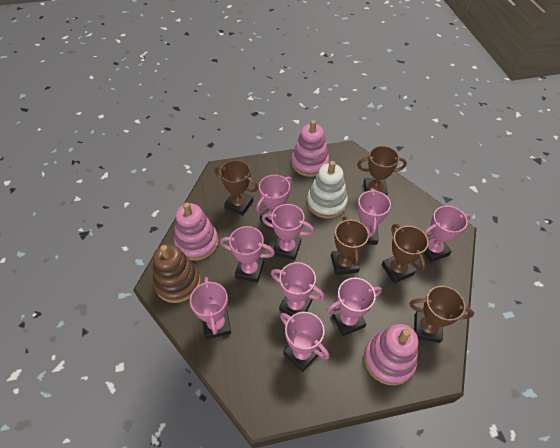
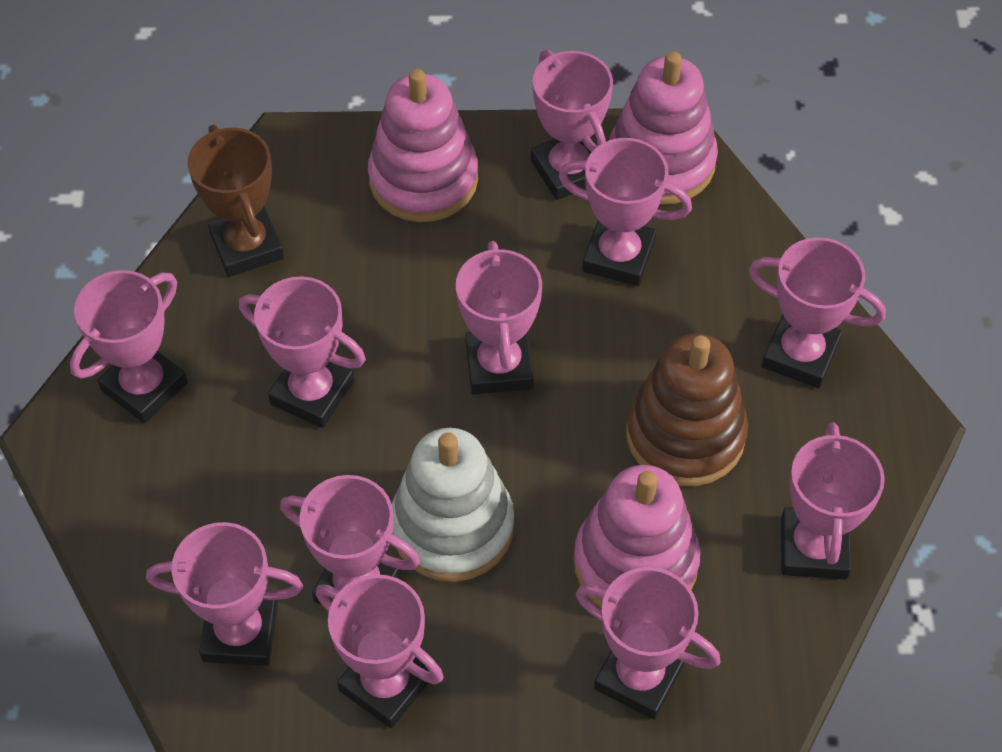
brown trophy: 5 -> 1
pink trophy: 9 -> 11

